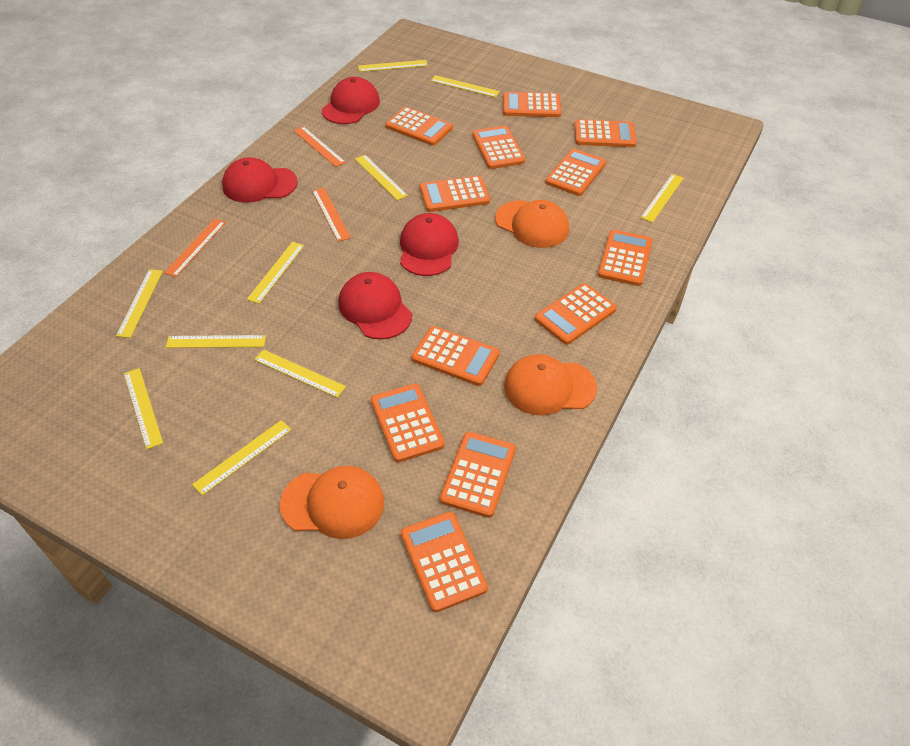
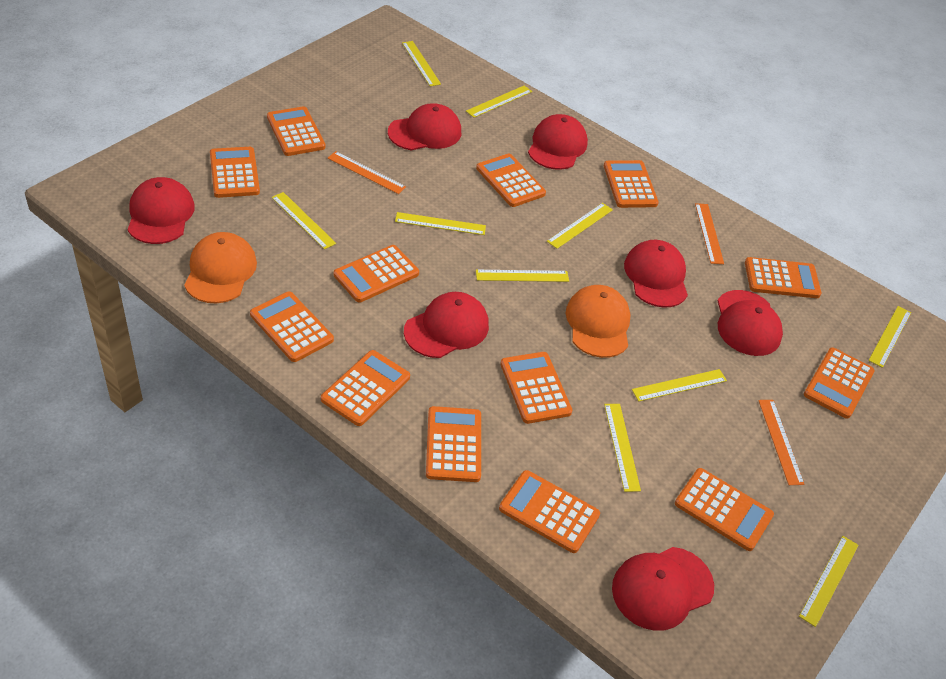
orange calculator: 12 -> 13
orange cap: 3 -> 2
red cap: 4 -> 7

